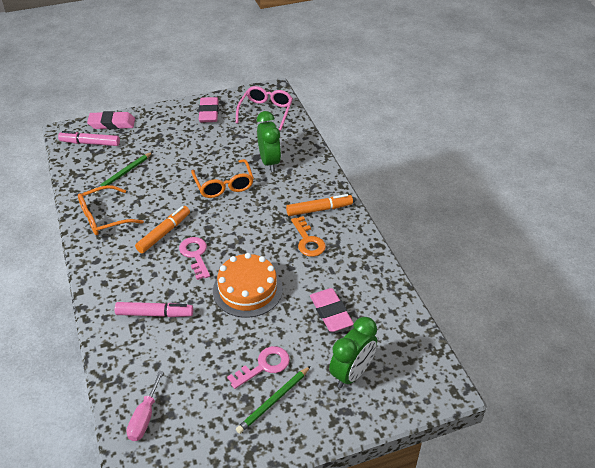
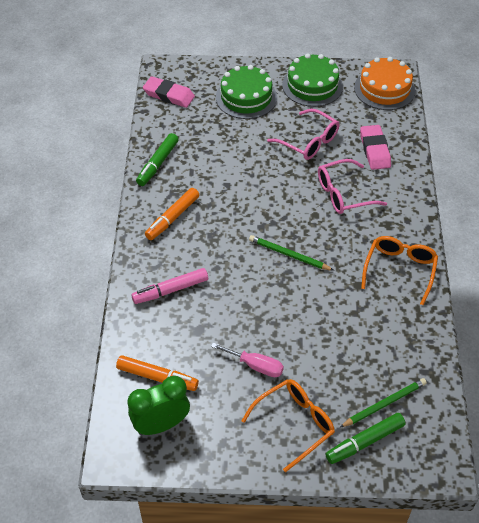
green cake: 0 -> 2
green clock: 2 -> 1
green marker: 0 -> 2
orange key: 1 -> 0
pink eraser: 3 -> 2
pink glasses: 1 -> 2
pink key: 2 -> 0
pink marker: 2 -> 1

